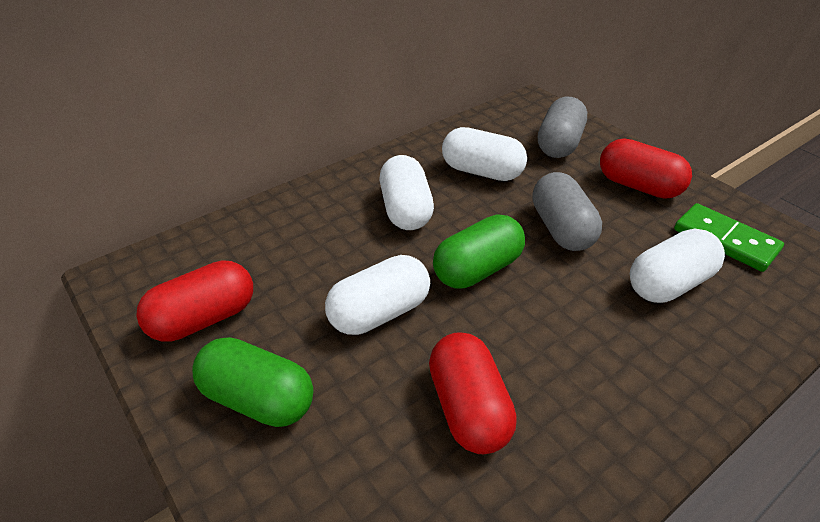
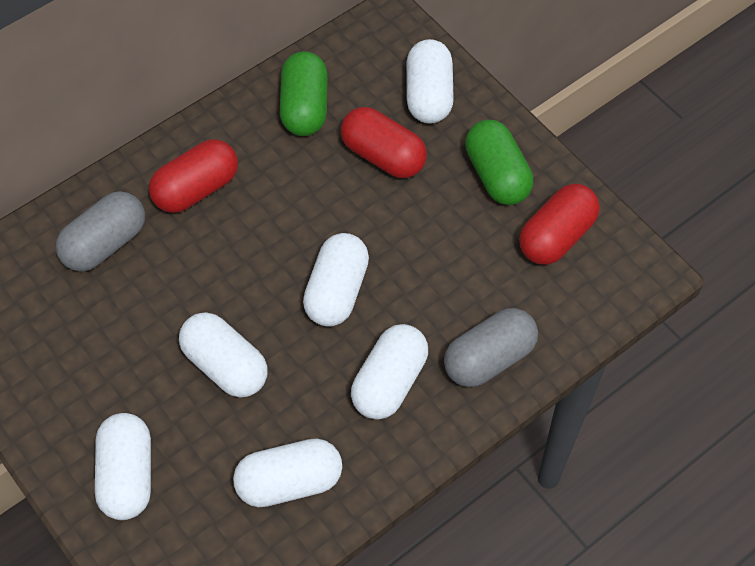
green domino: 1 -> 0
white capsule: 4 -> 6

